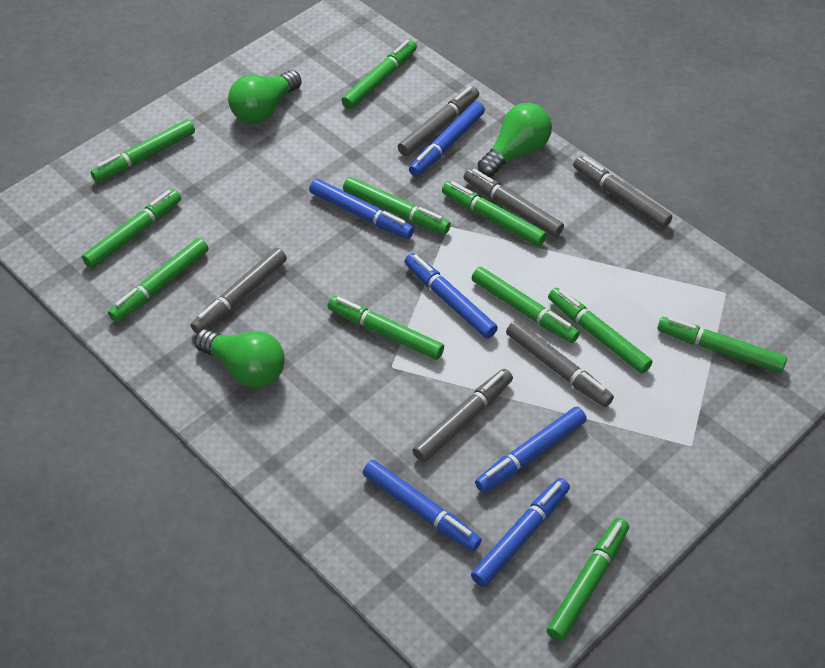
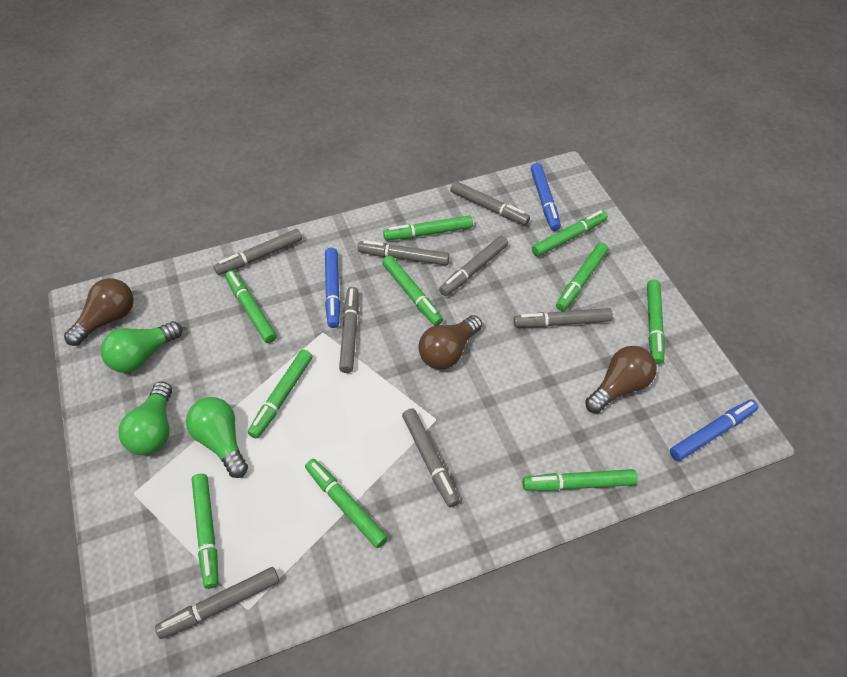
blue marker: 6 -> 3
brown light bulb: 0 -> 3
green marker: 11 -> 10
grey marker: 6 -> 8

